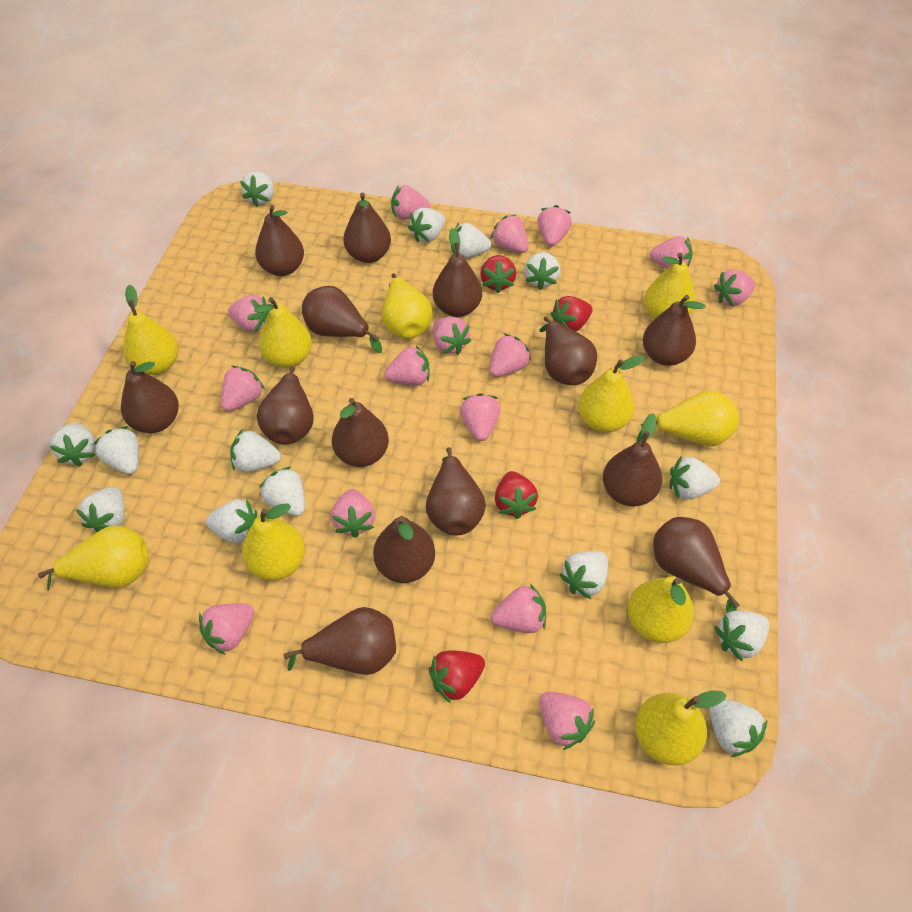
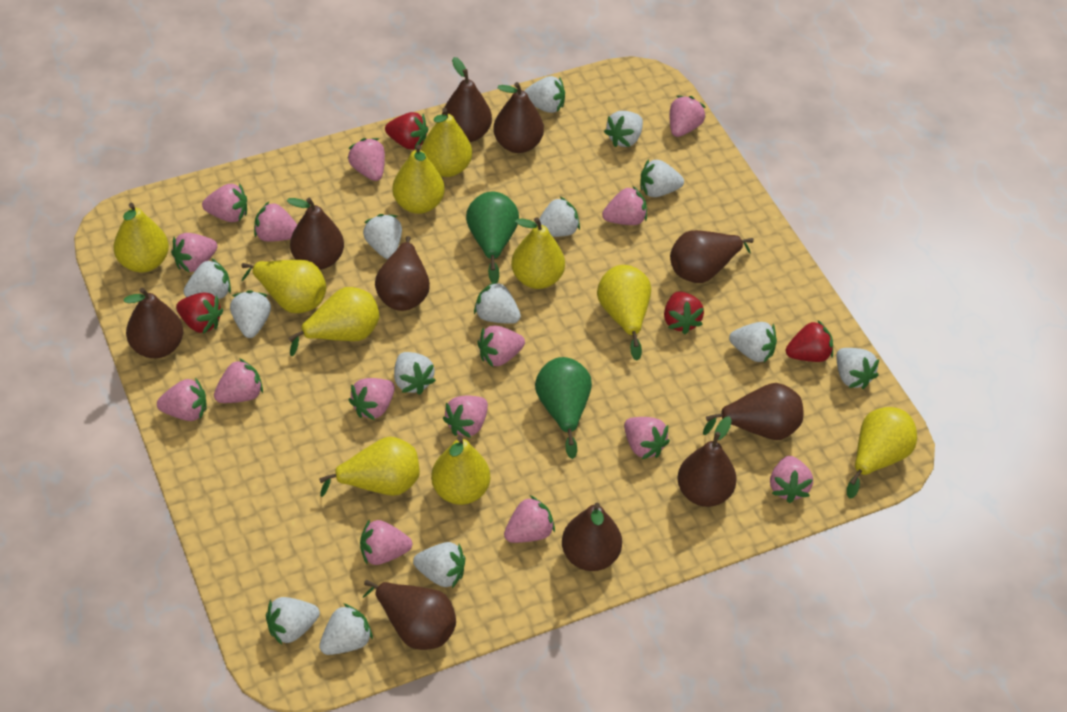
brown pear: 14 -> 10
green pear: 0 -> 2

